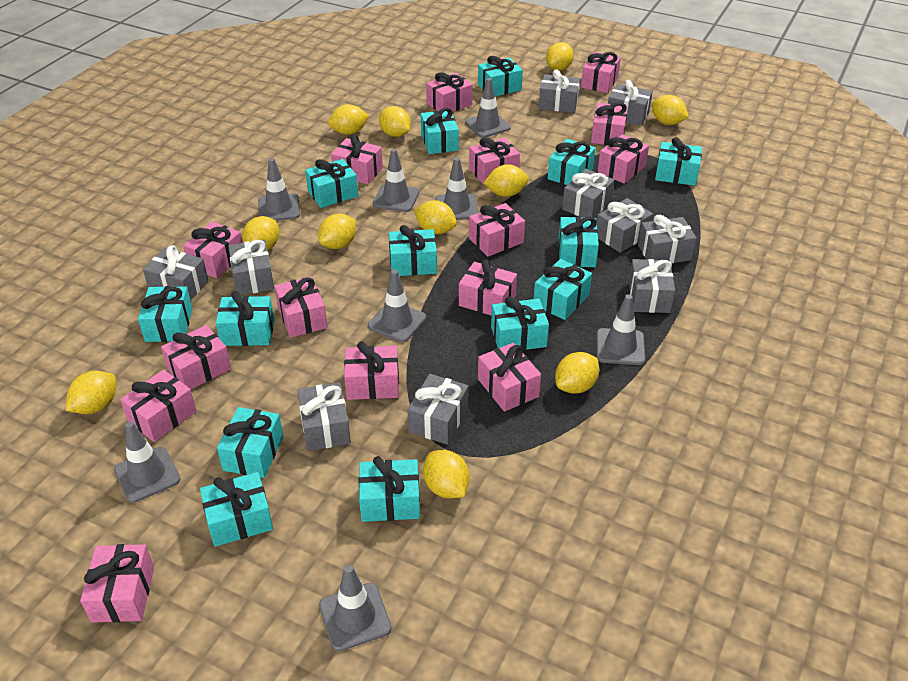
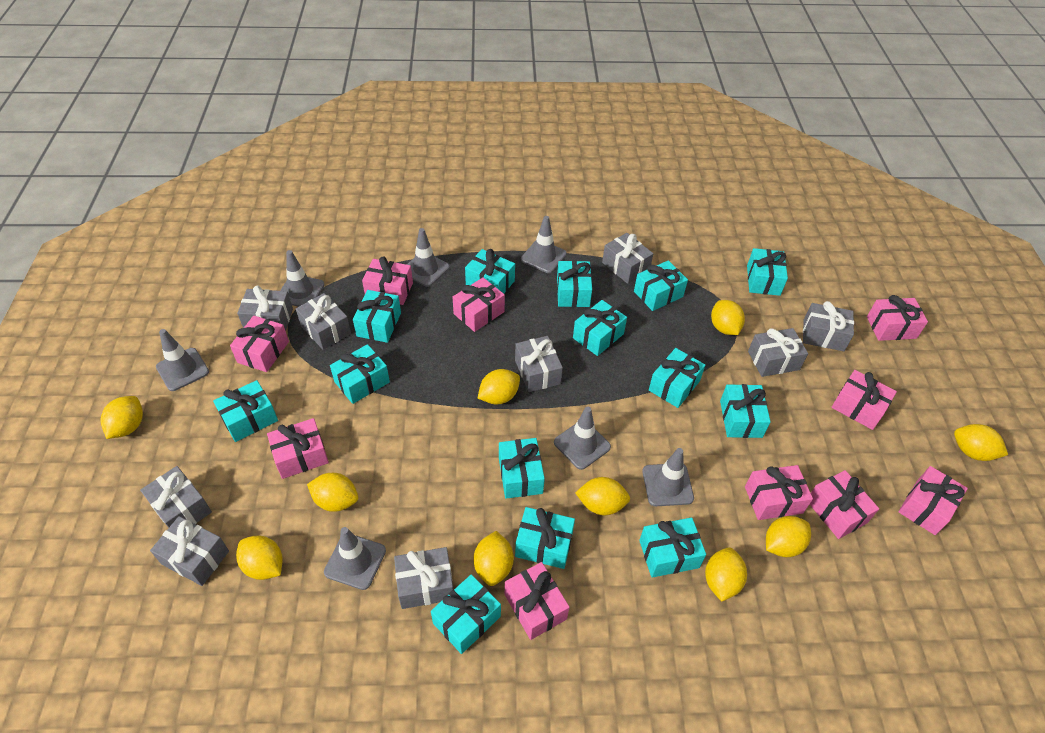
grey gift: 10 -> 9
grey traffic cone: 8 -> 7
pink gift: 15 -> 10
yellow lemon: 11 -> 10

